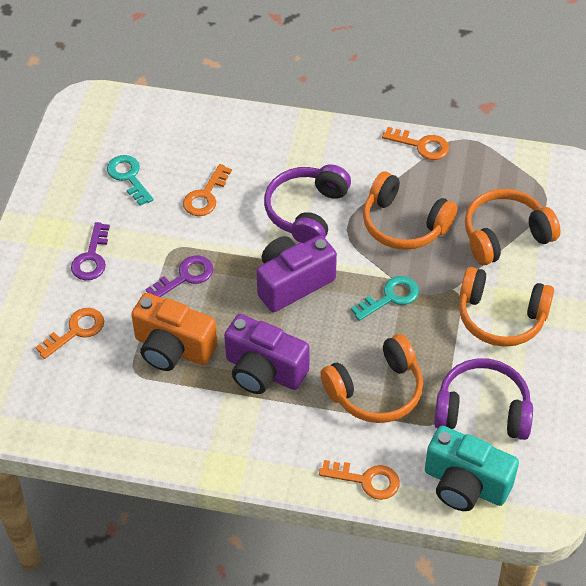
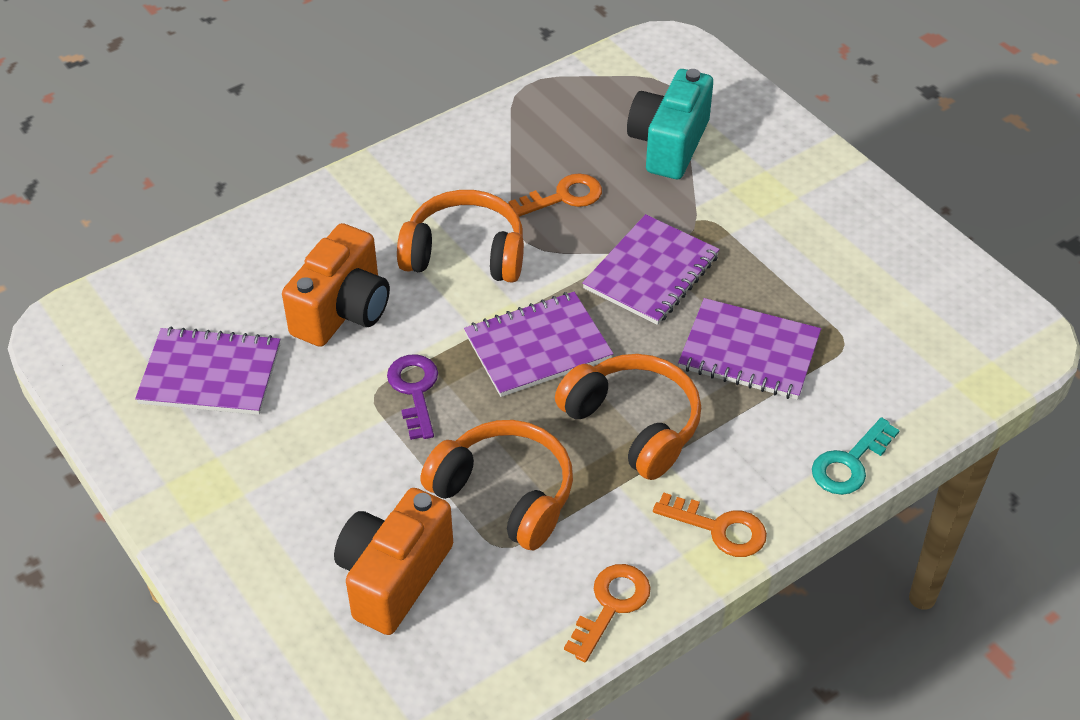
orange camera: 1 -> 2
orange headphones: 4 -> 3
orange key: 4 -> 3
purple camera: 2 -> 0
purple headphones: 2 -> 0
purple key: 2 -> 1
purple notebook: 0 -> 4
turquoise key: 2 -> 1

